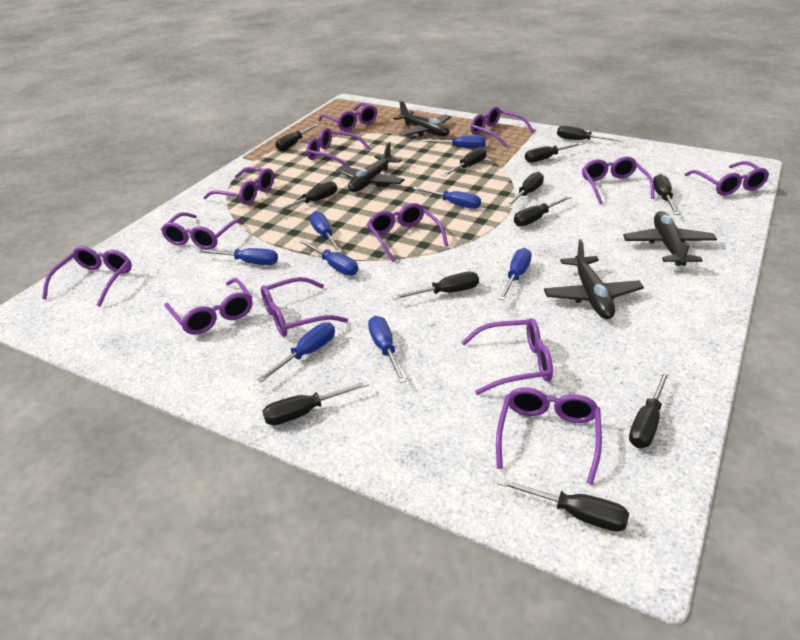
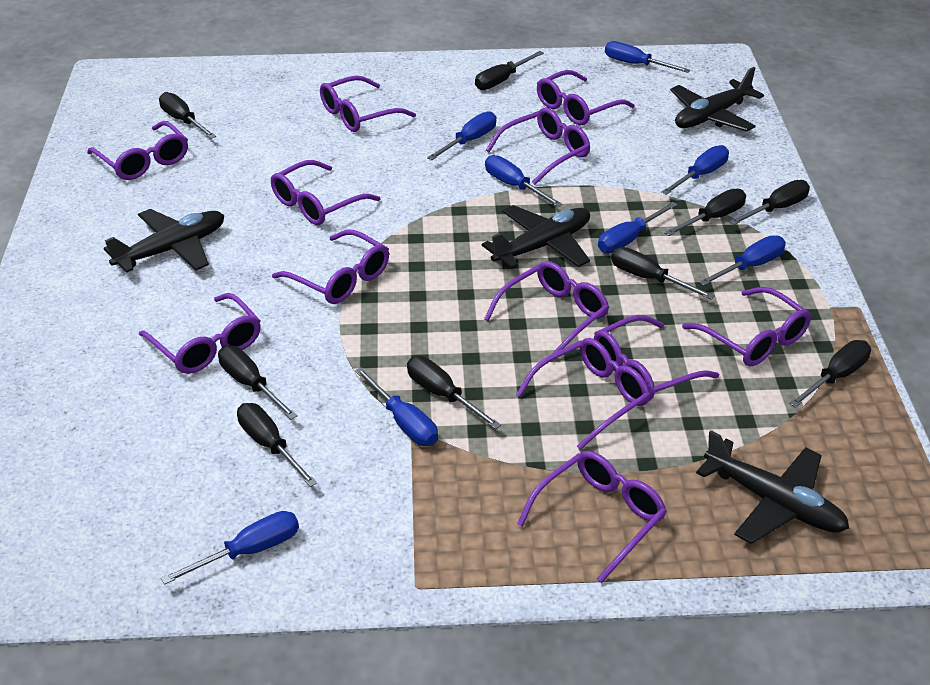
black screwdriver: 12 -> 9
purple glasses: 13 -> 12

